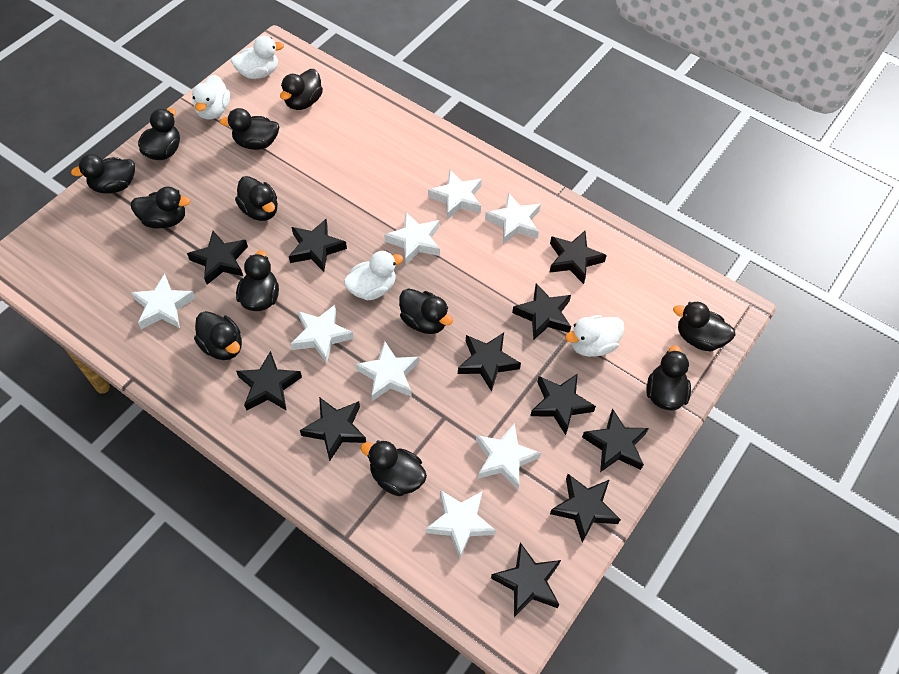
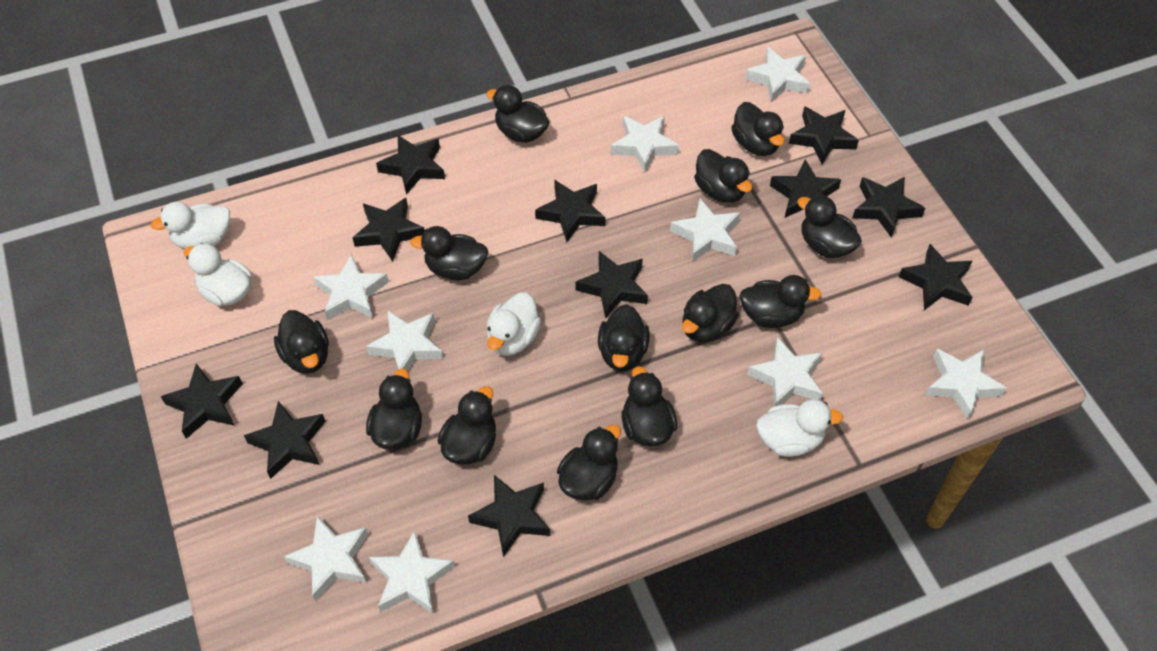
black duck: 12 -> 13
white star: 8 -> 9

